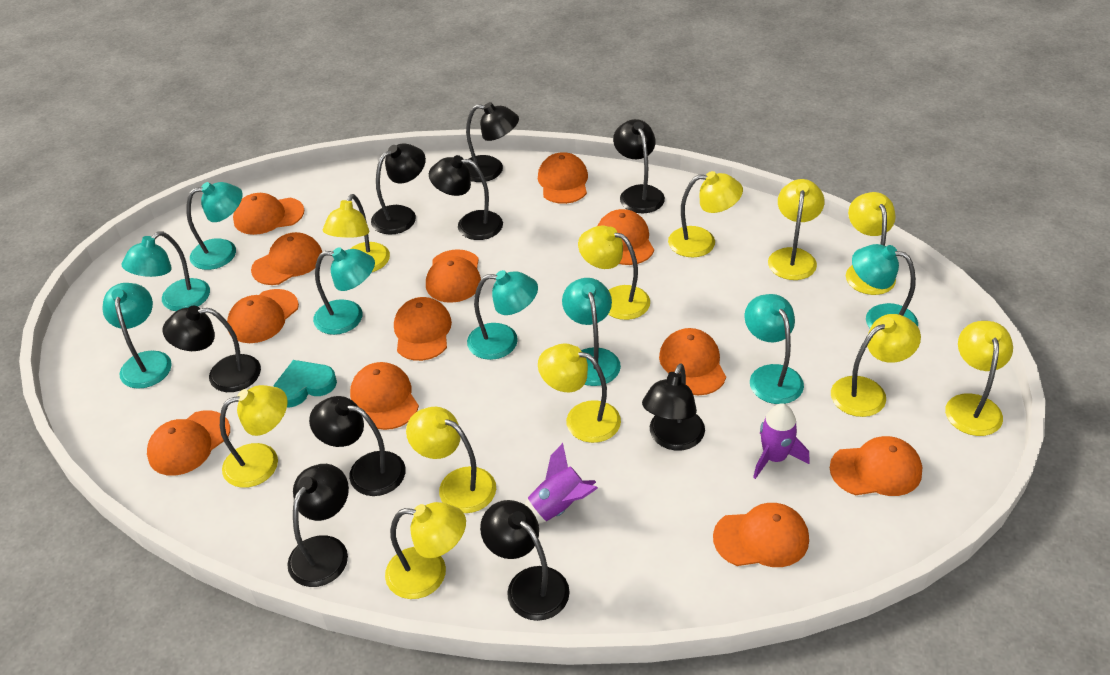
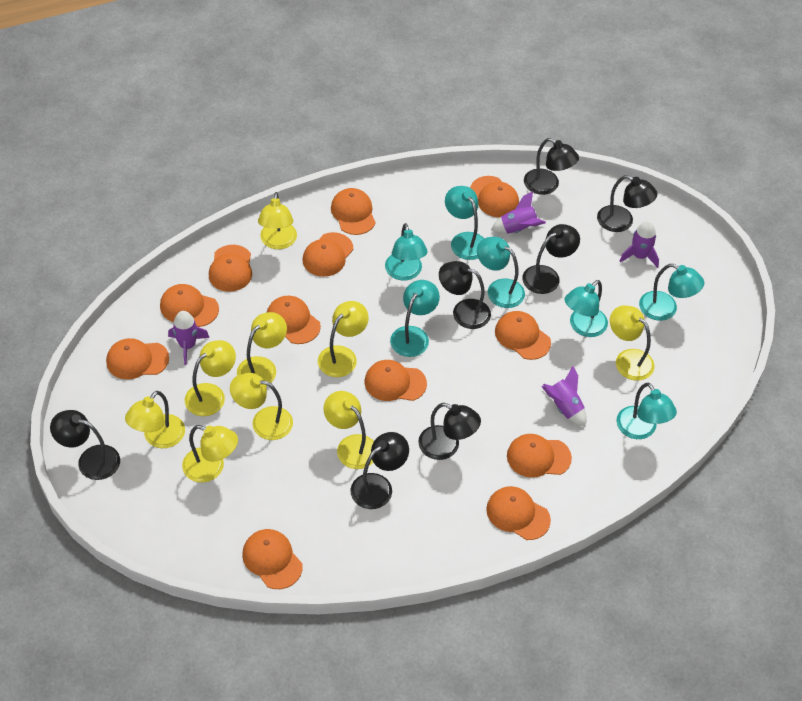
black lamp: 9 -> 7
purple rocket: 2 -> 4
turquoise heart: 1 -> 0
turquoise lamp: 8 -> 7
yellow lamp: 11 -> 9

